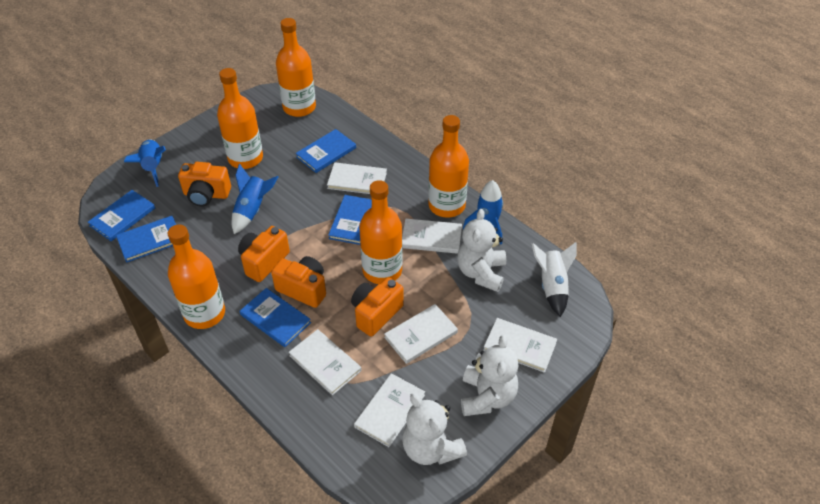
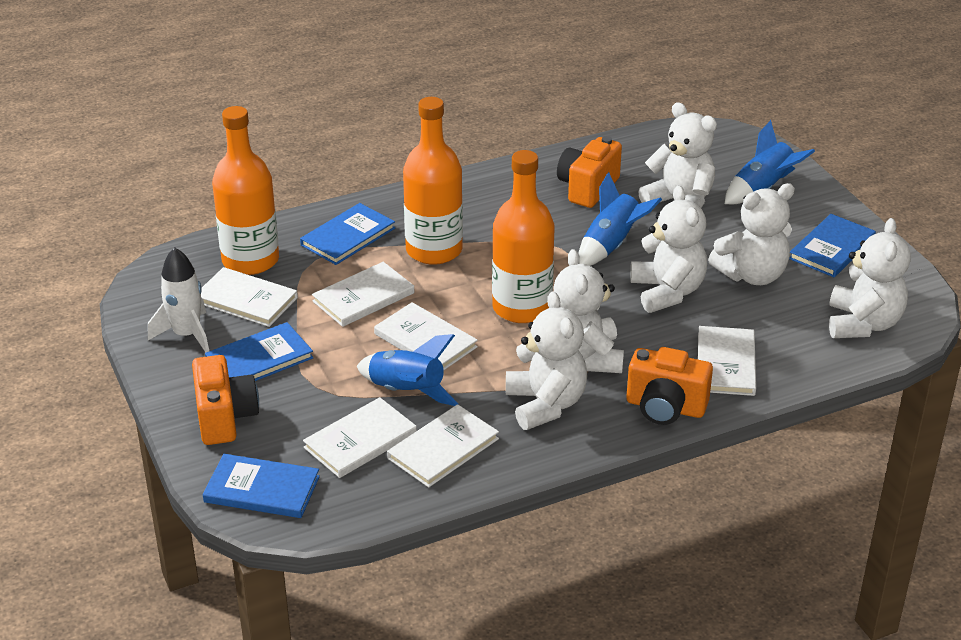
blue book: 5 -> 4
orange bottle: 5 -> 3
orange camera: 4 -> 3
white teddy bear: 3 -> 6

